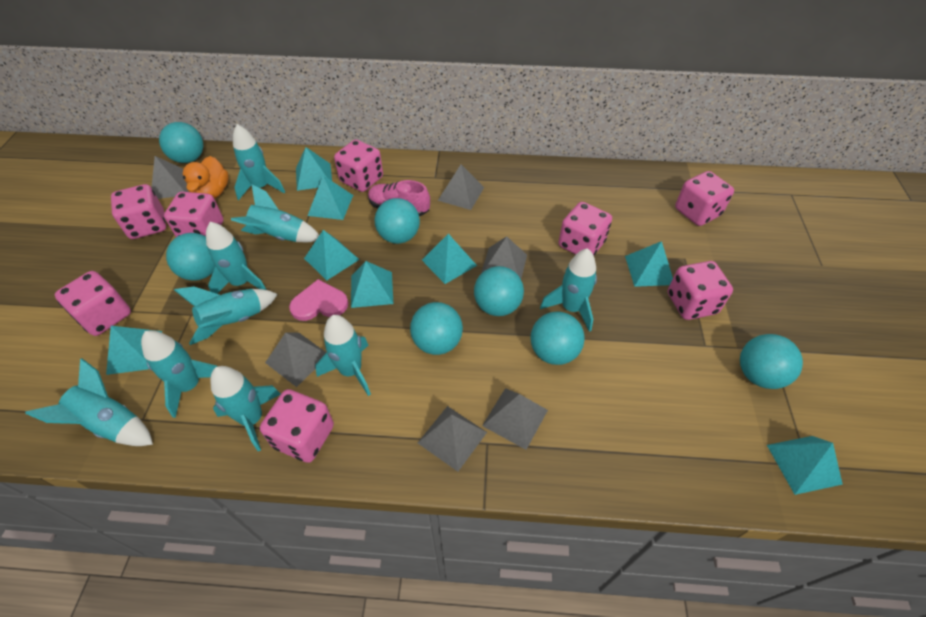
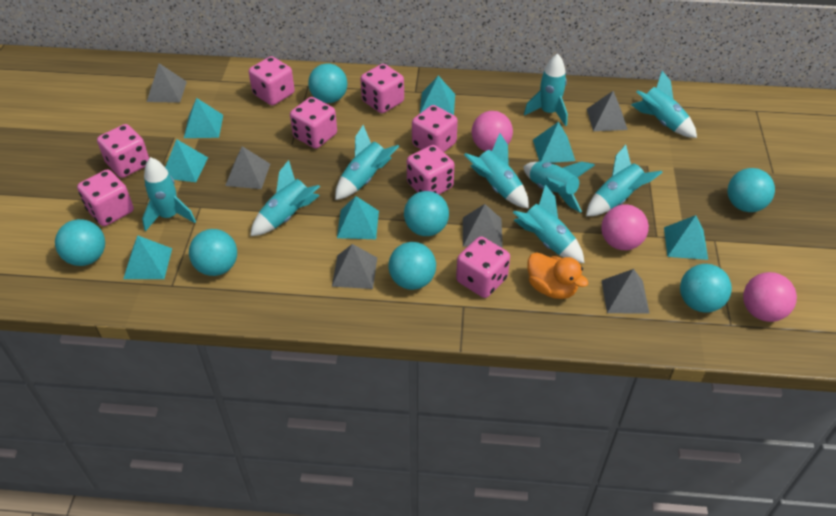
pink ball: 0 -> 3
pink heart: 1 -> 0
pink shoe: 1 -> 0
turquoise pyramid: 8 -> 7

